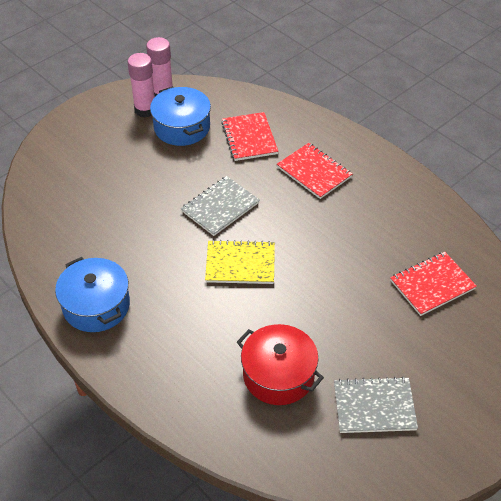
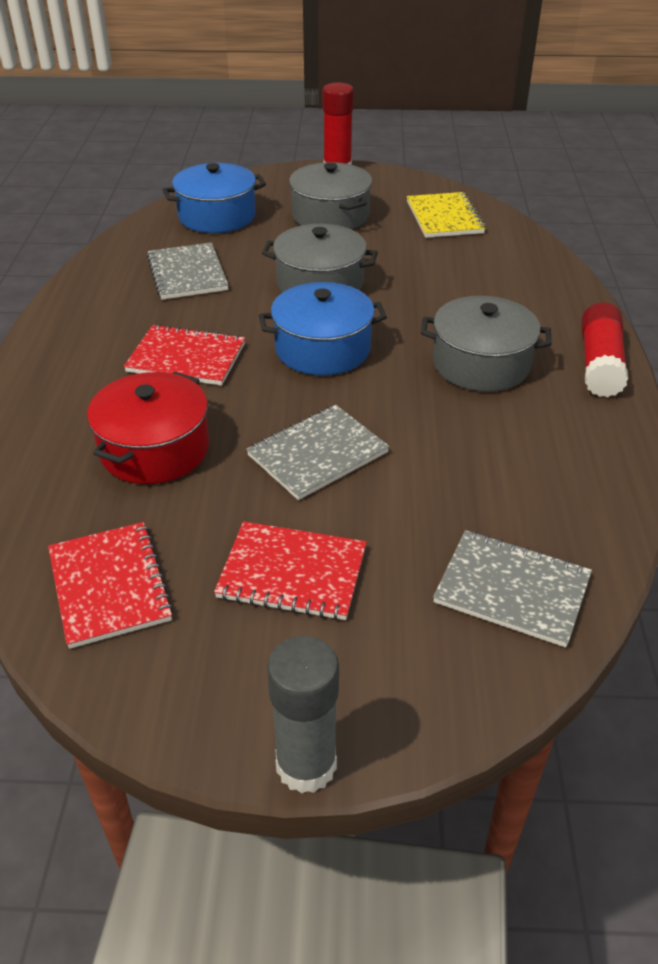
grey glue stick: 0 -> 1
grey notebook: 2 -> 3
grey pot: 0 -> 3
pink glue stick: 2 -> 0
red glue stick: 0 -> 2

